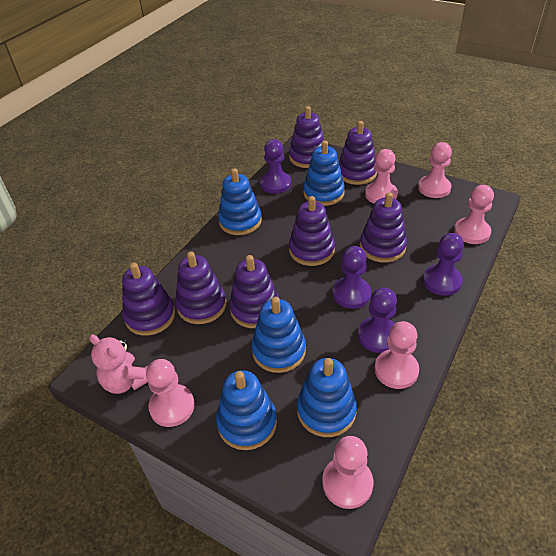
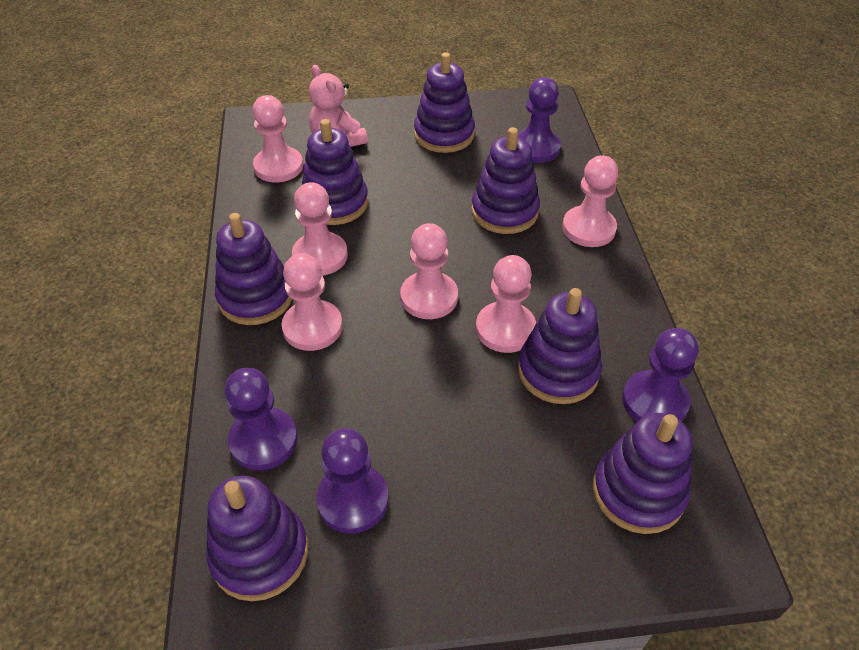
blue stacking toy: 5 -> 0

